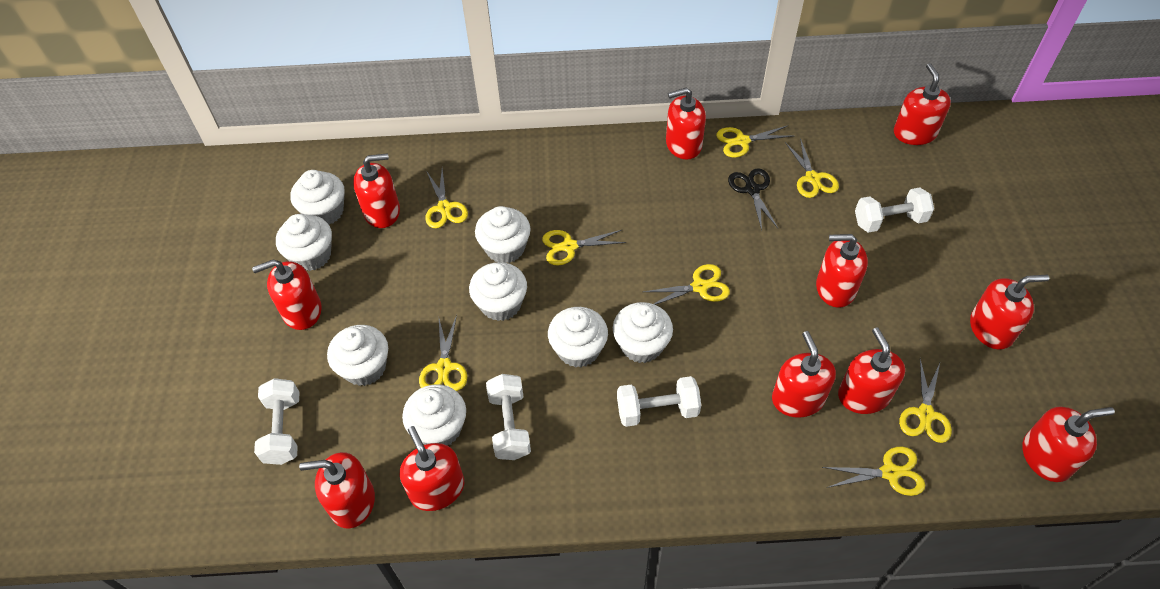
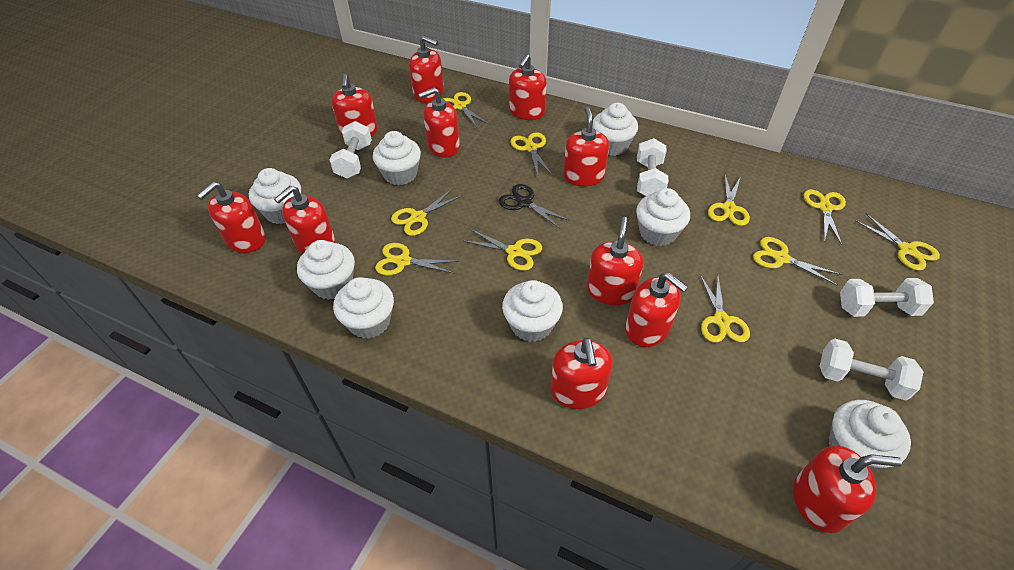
yellow scissors: 8 -> 10

